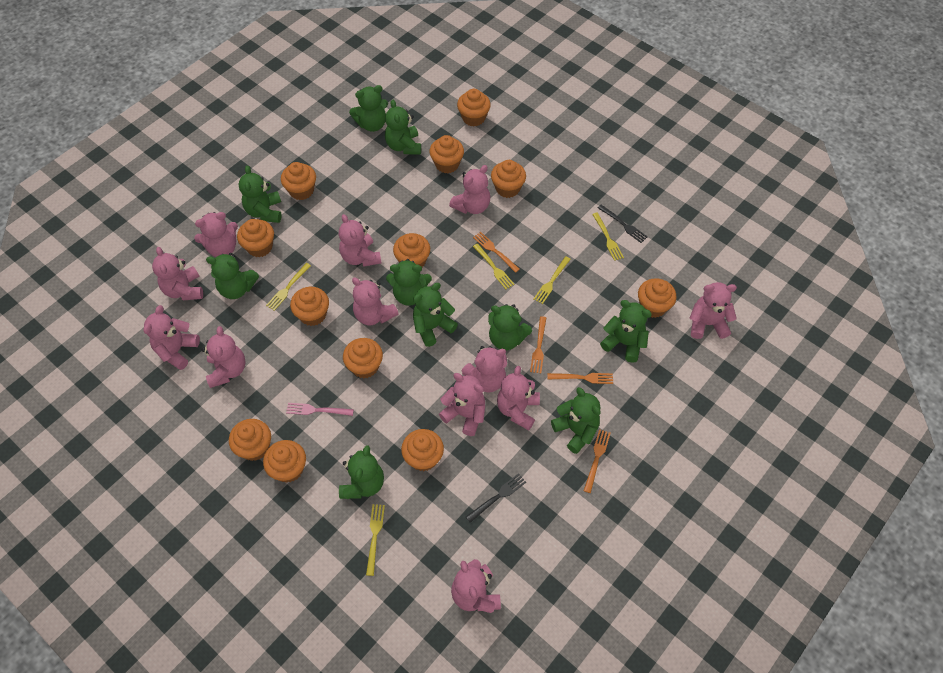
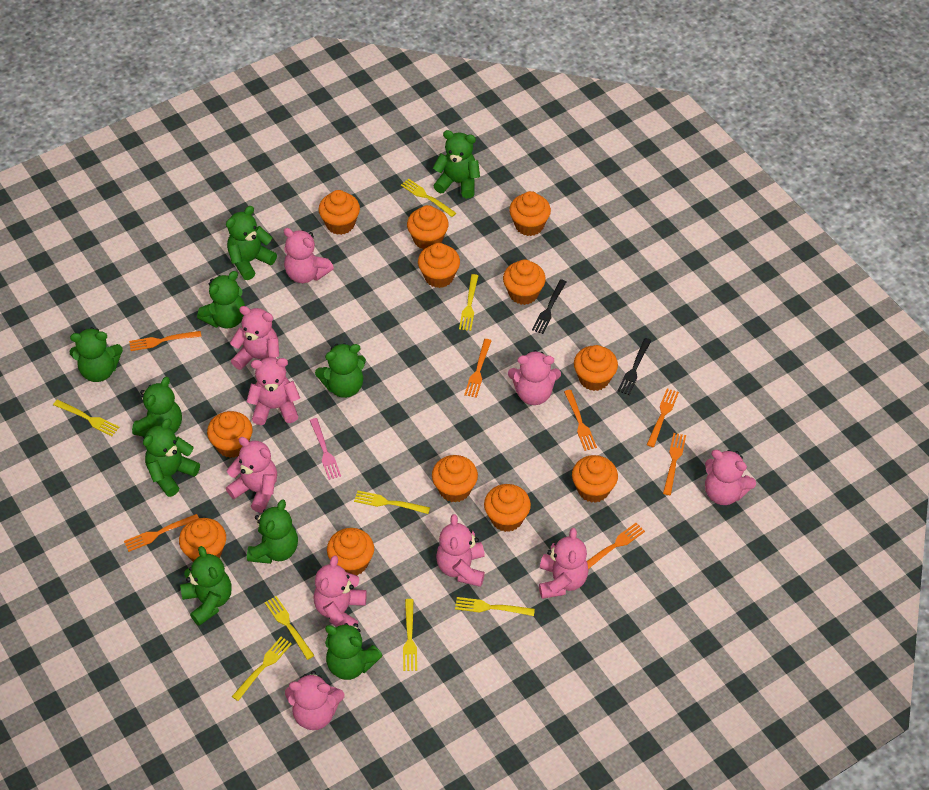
orange fork: 4 -> 7
pink teddy bear: 12 -> 10
yellow fork: 5 -> 8

